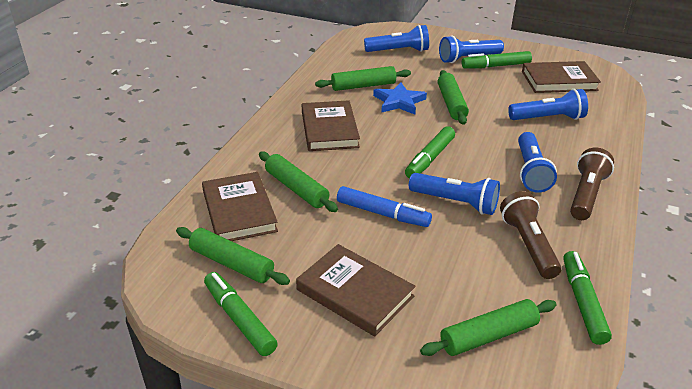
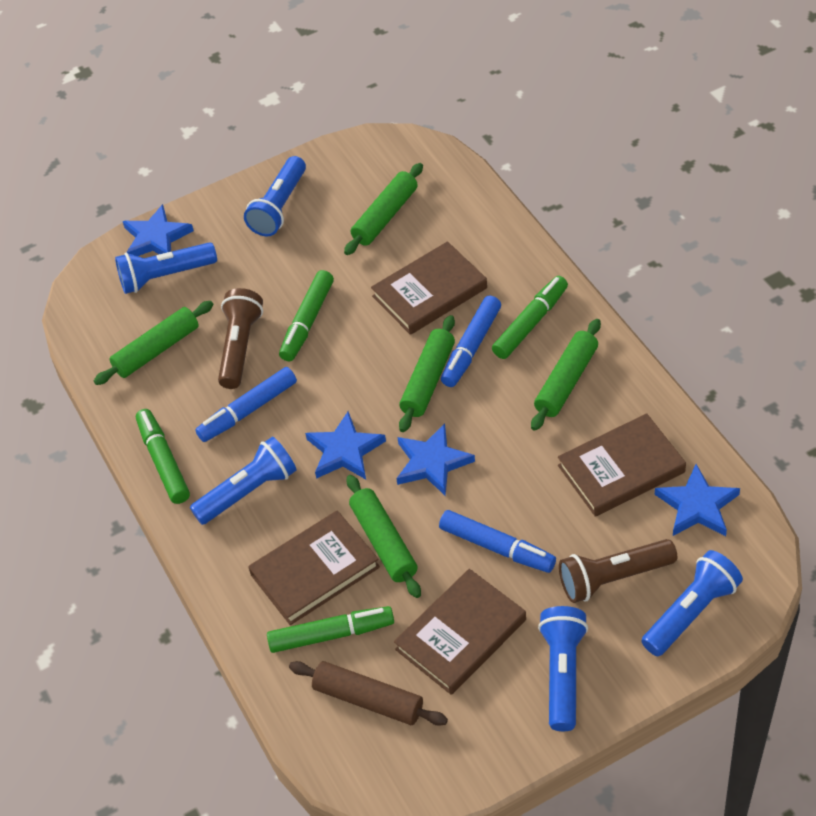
blue marker: 1 -> 3
blue star: 1 -> 4
brown rolling pin: 0 -> 1

